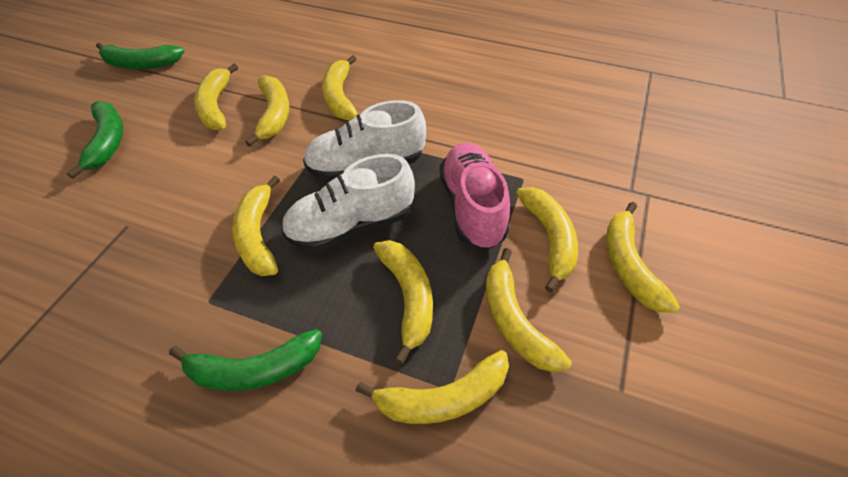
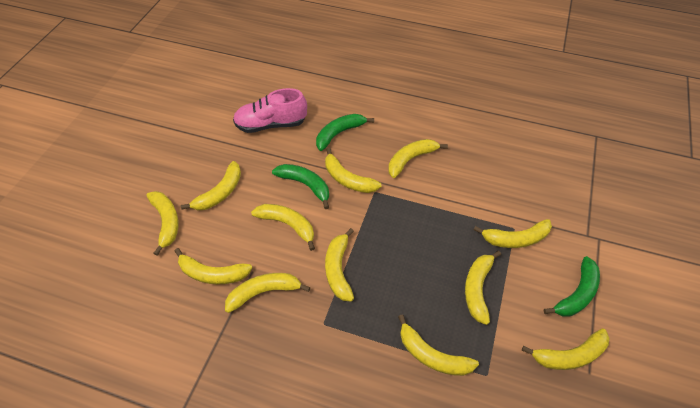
white shoe: 2 -> 0
yellow banana: 9 -> 12

